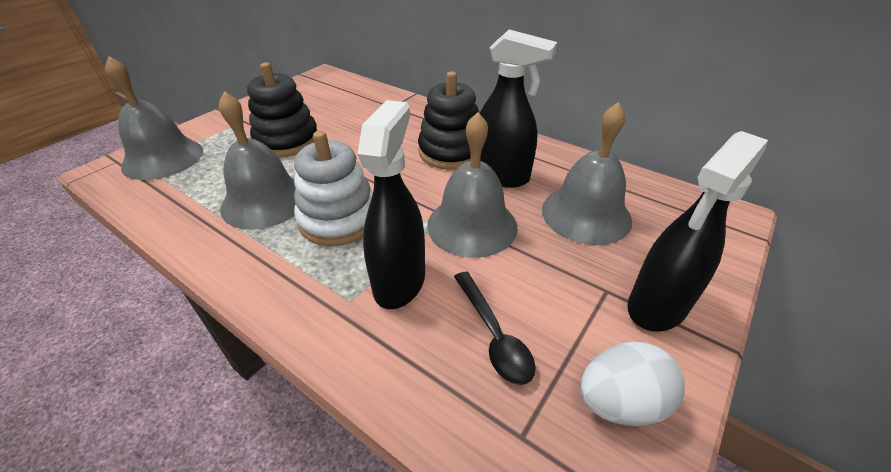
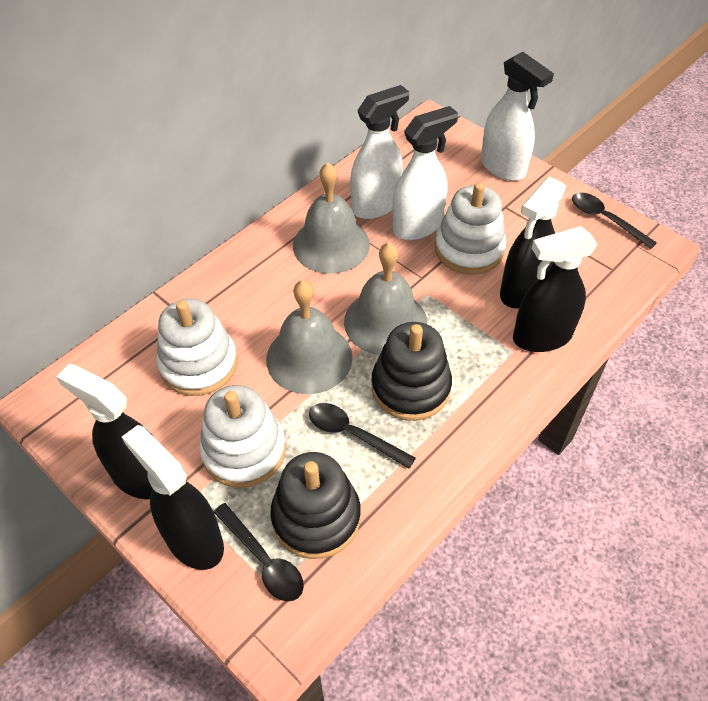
black spoon: 1 -> 3
black spray bottle: 3 -> 4
grey bell: 4 -> 3
white egg: 1 -> 0
white spray bottle: 0 -> 3
white stacking toy: 1 -> 3

